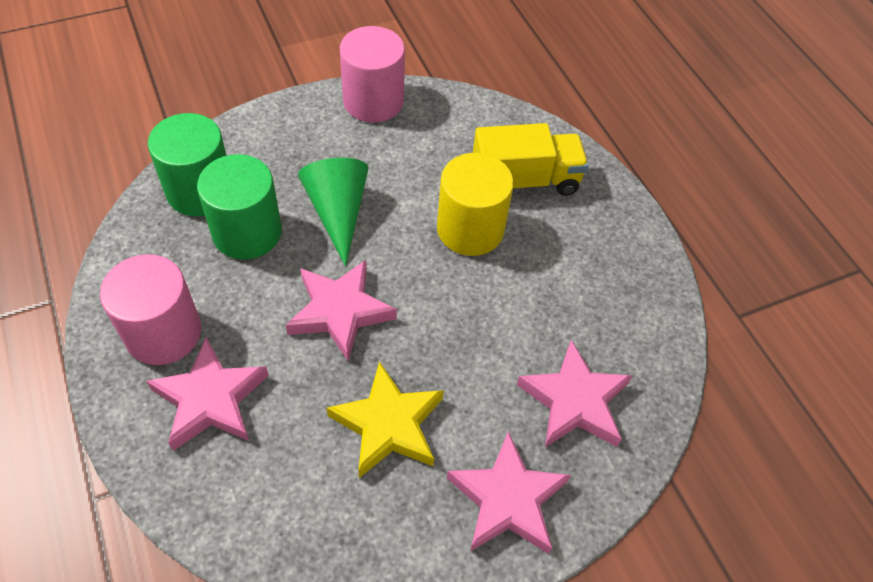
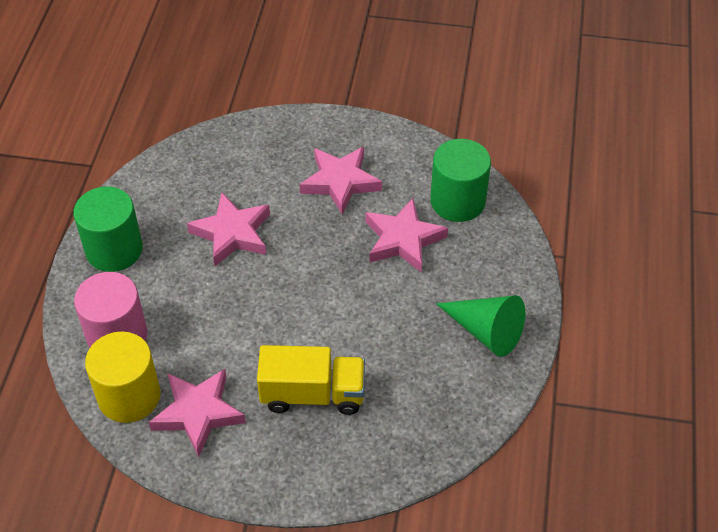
pink cylinder: 2 -> 1
yellow star: 1 -> 0

